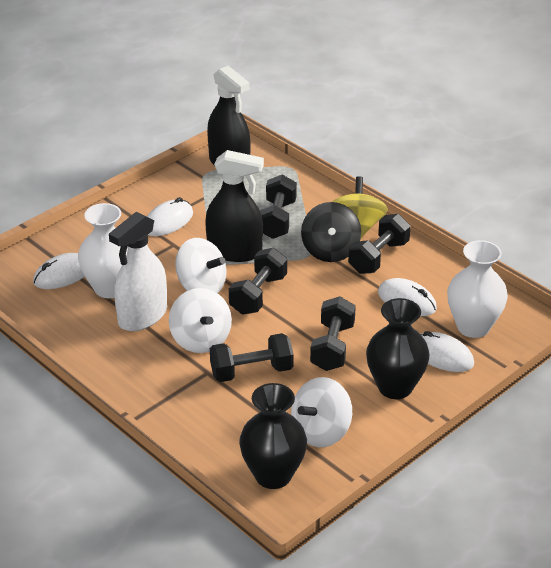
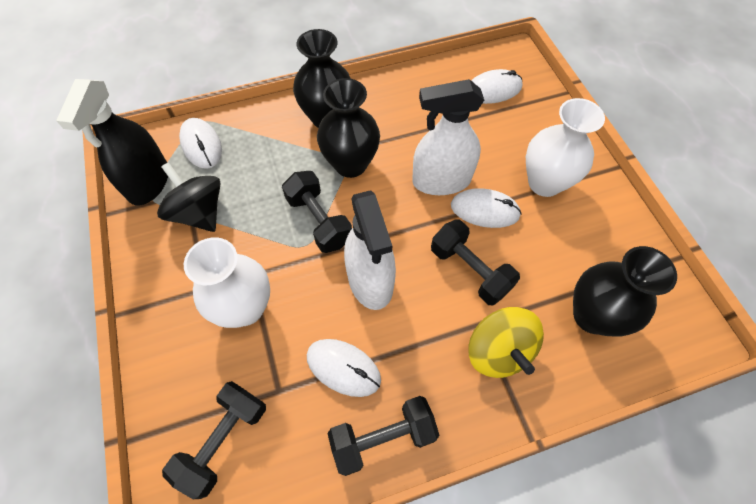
black dumbbell: 5 -> 4
black spray bottle: 2 -> 1
black vase: 2 -> 3
white spinning top: 3 -> 0
white spray bottle: 1 -> 2

